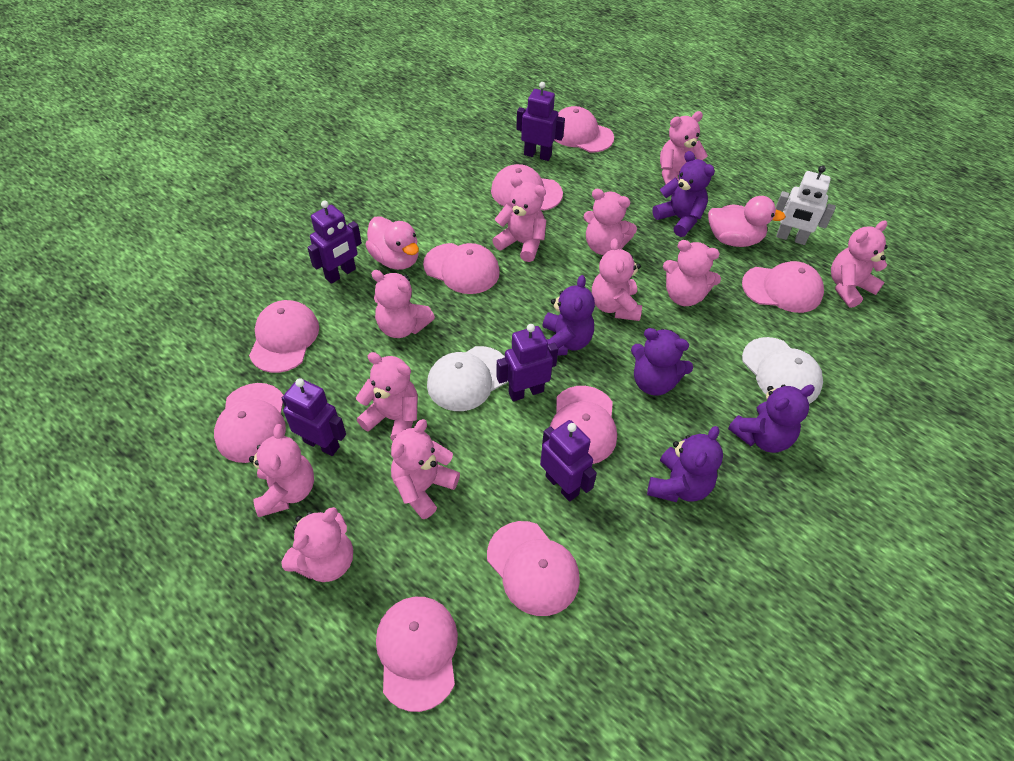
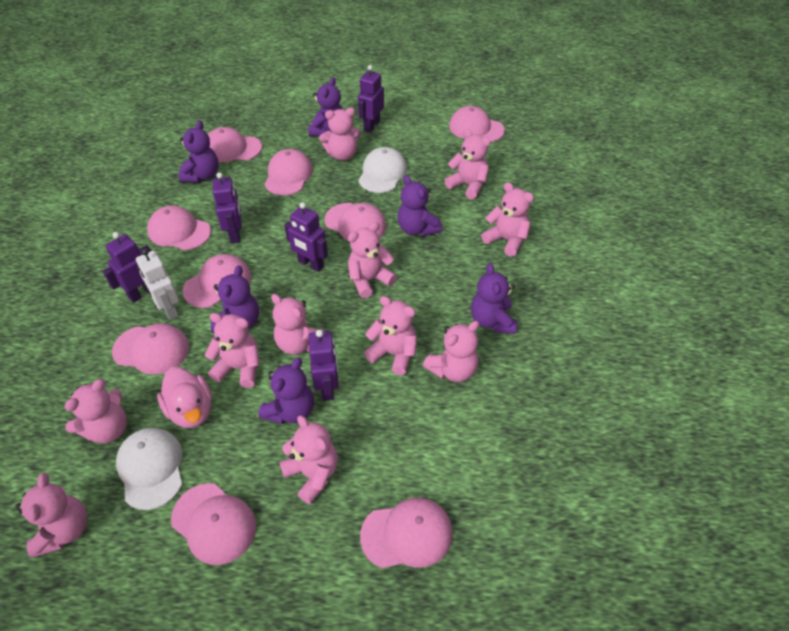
pink duck: 2 -> 1
purple teddy bear: 5 -> 6

